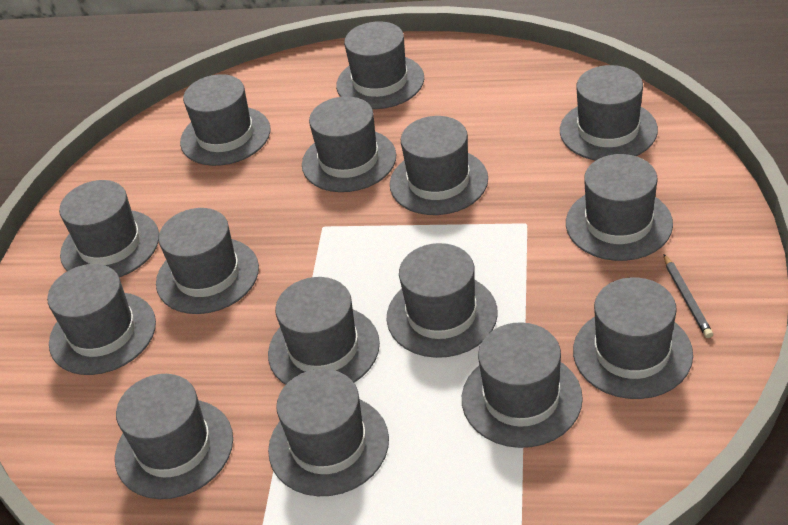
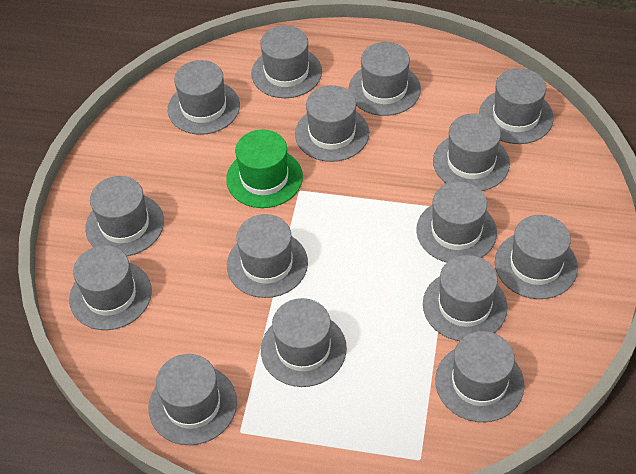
green hat: 0 -> 1
grey pencil: 1 -> 0

